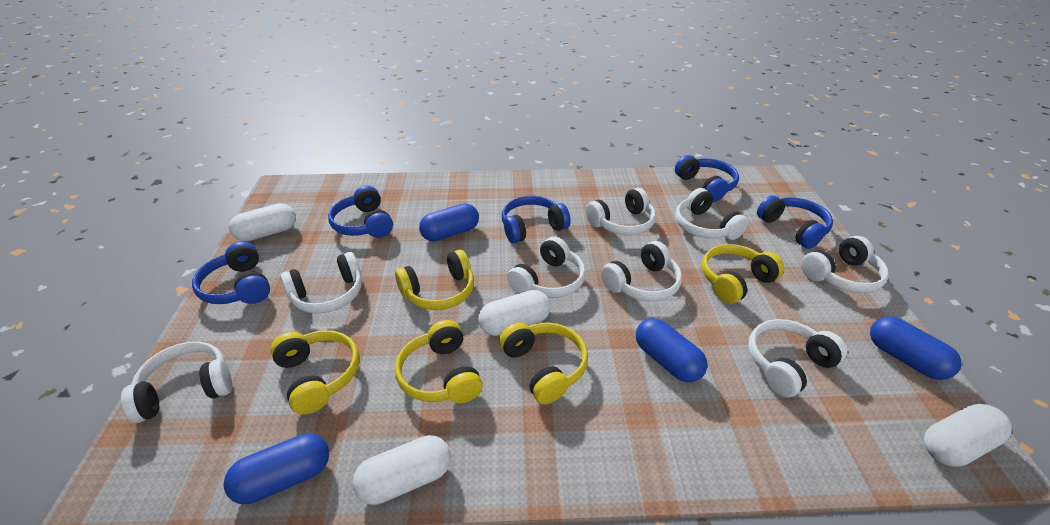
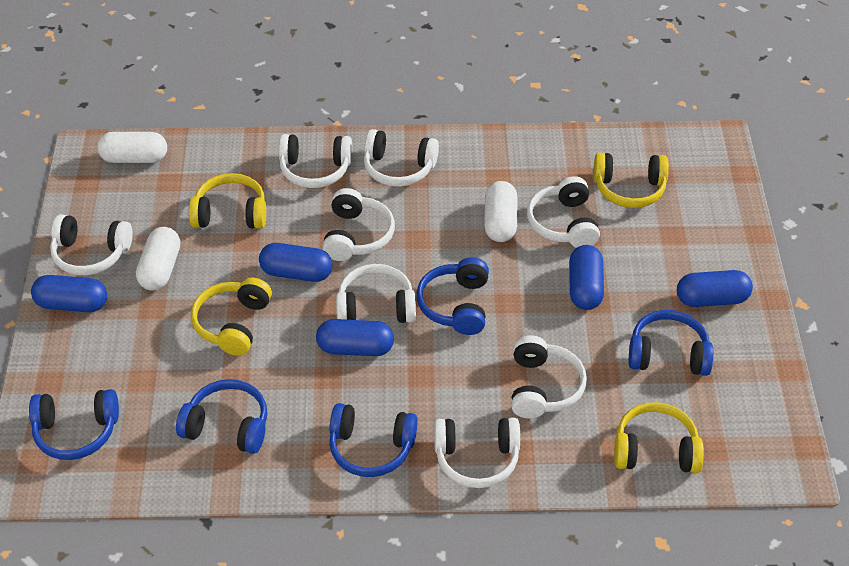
blue capsule: 4 -> 5
white capsule: 4 -> 3
yellow headphones: 5 -> 4

